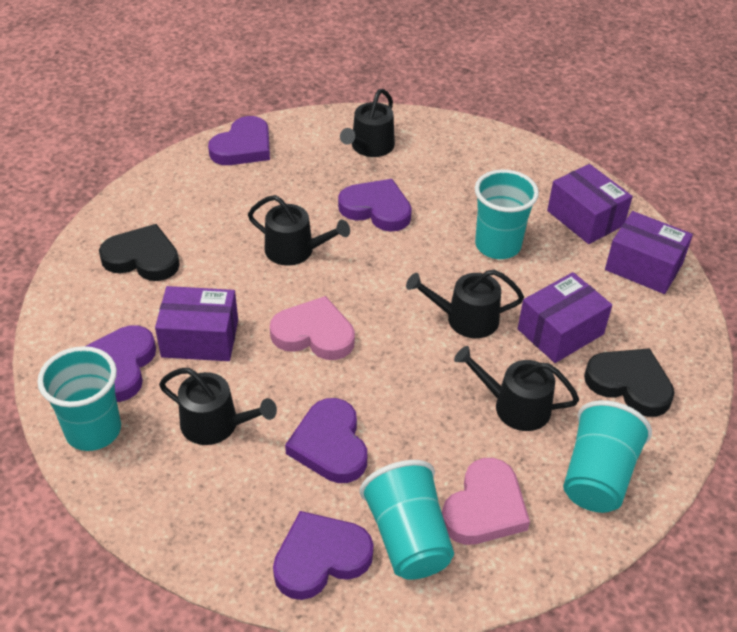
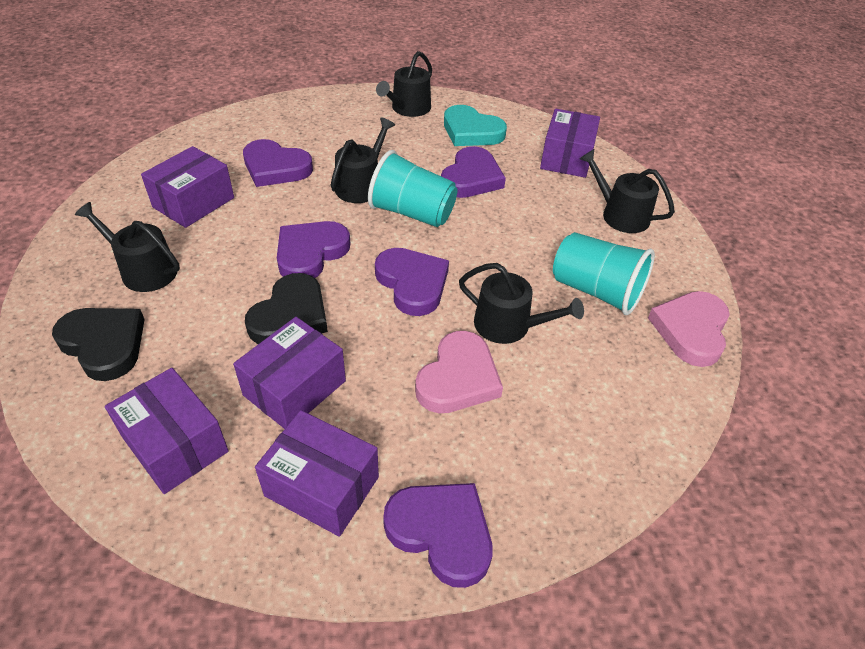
purple box: 4 -> 5
turquoise cup: 4 -> 2
turquoise heart: 0 -> 1

